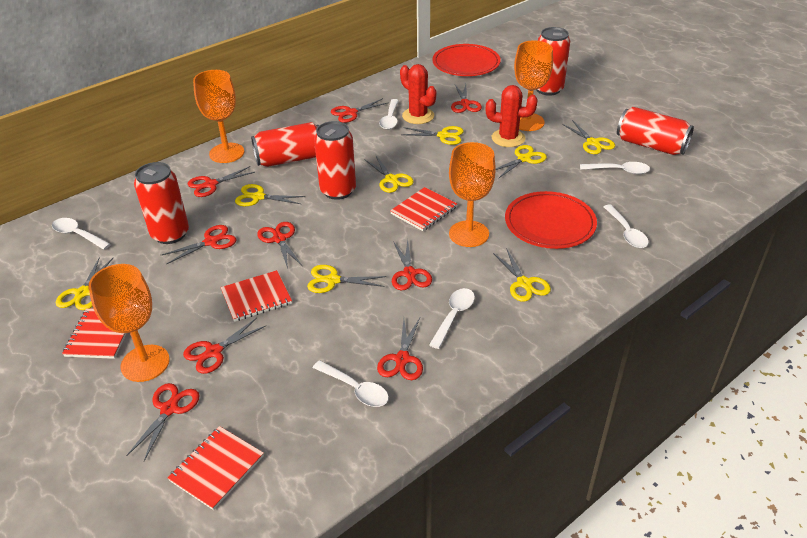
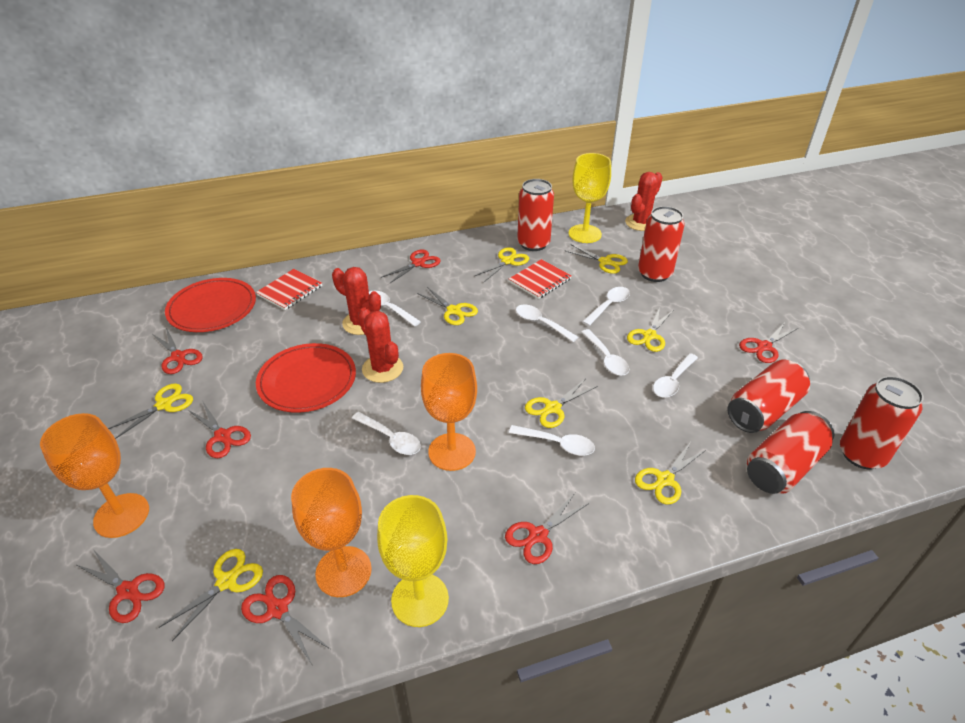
orange goblet: 4 -> 3
red cactus: 2 -> 3
red notebook: 4 -> 2
red scissors: 9 -> 7
white spoon: 6 -> 7
yellow goblet: 0 -> 2

